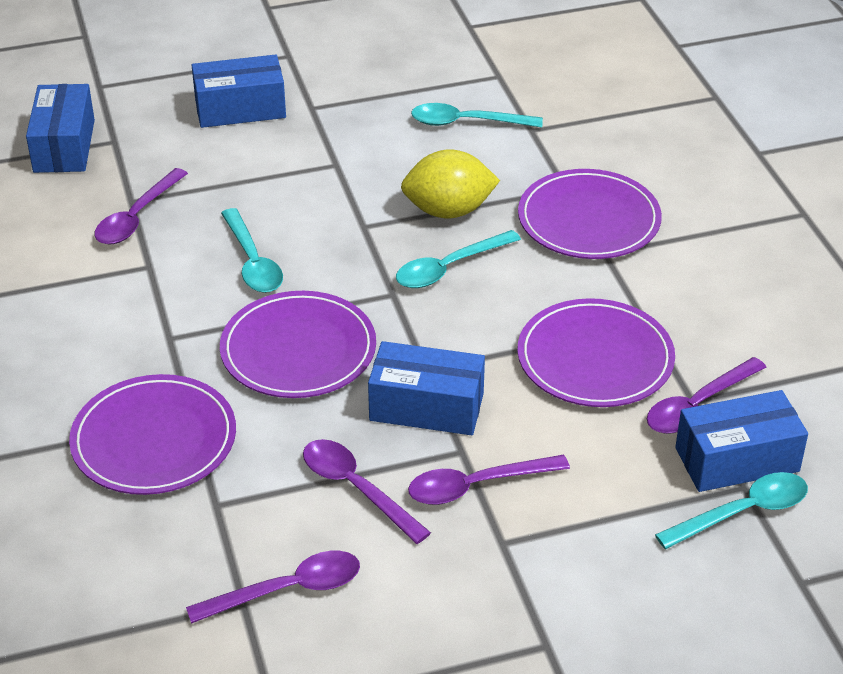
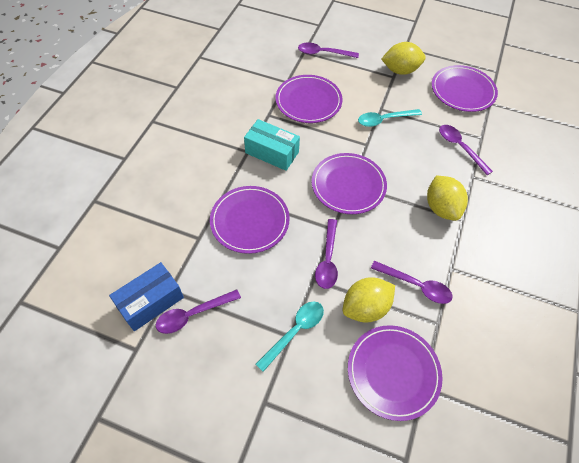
blue box: 4 -> 1
purple plate: 4 -> 5
turquoise box: 0 -> 1
turquoise spoon: 4 -> 2
yellow lemon: 1 -> 3

